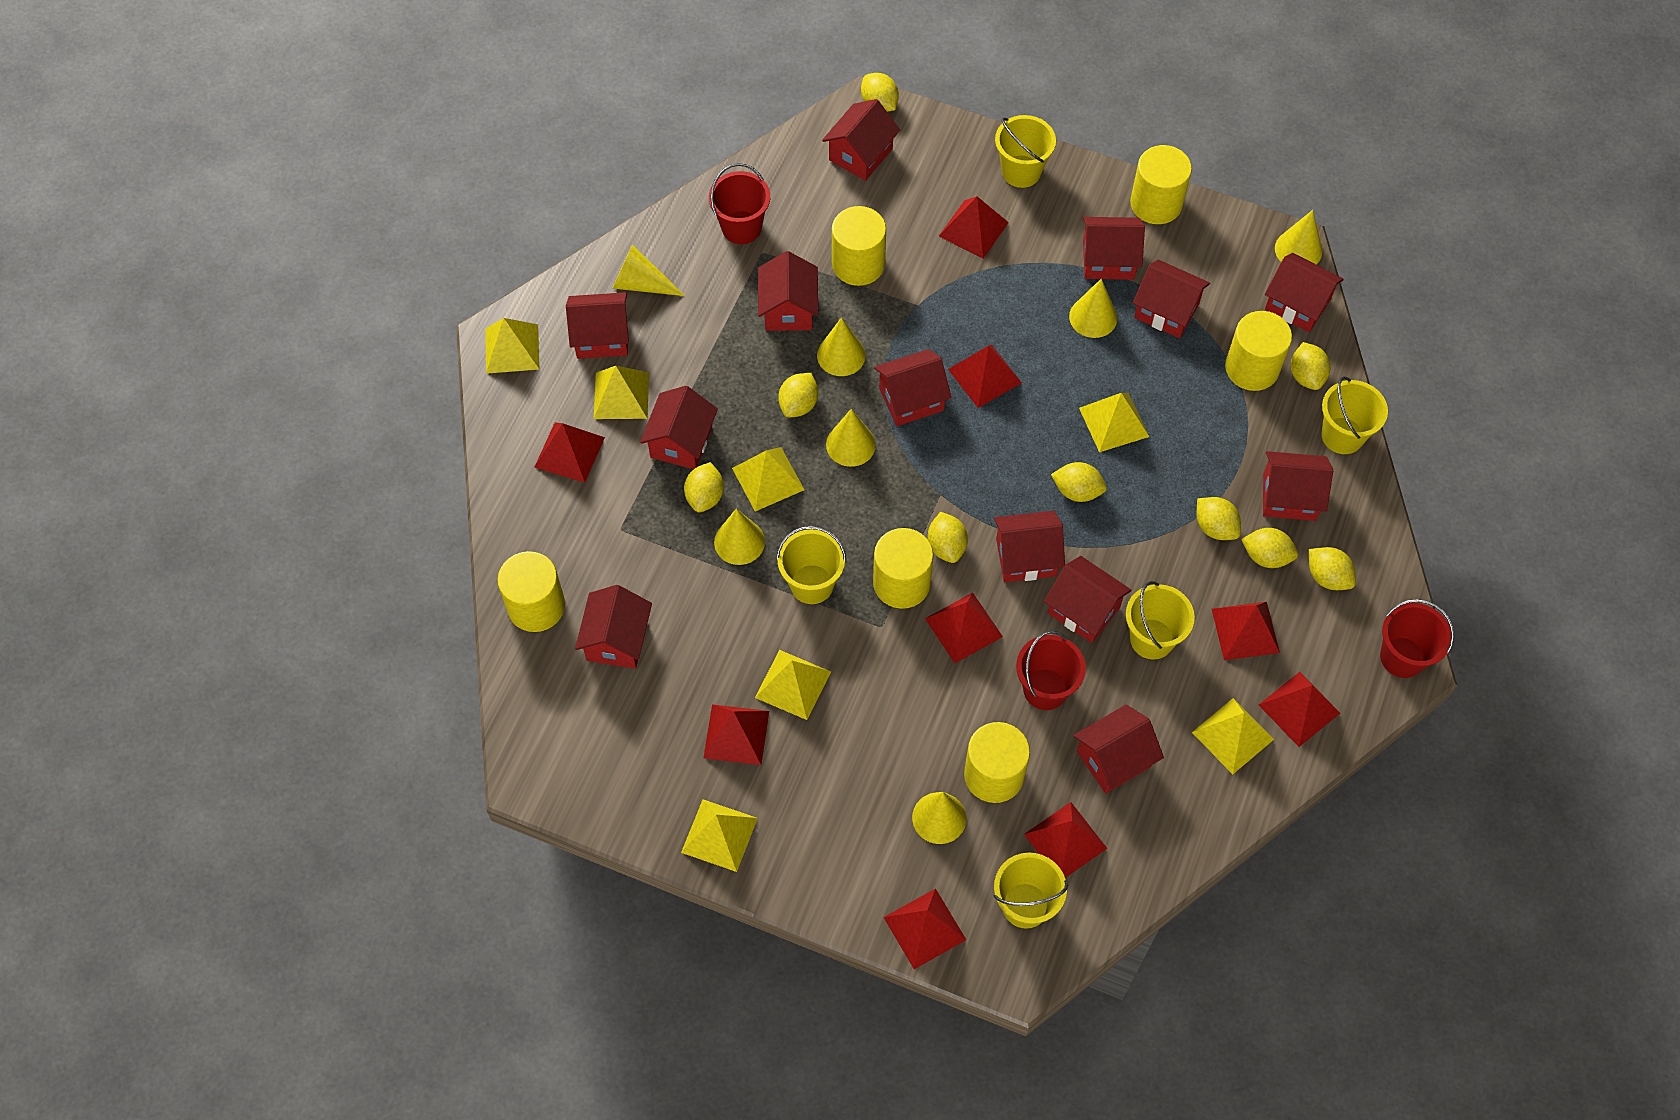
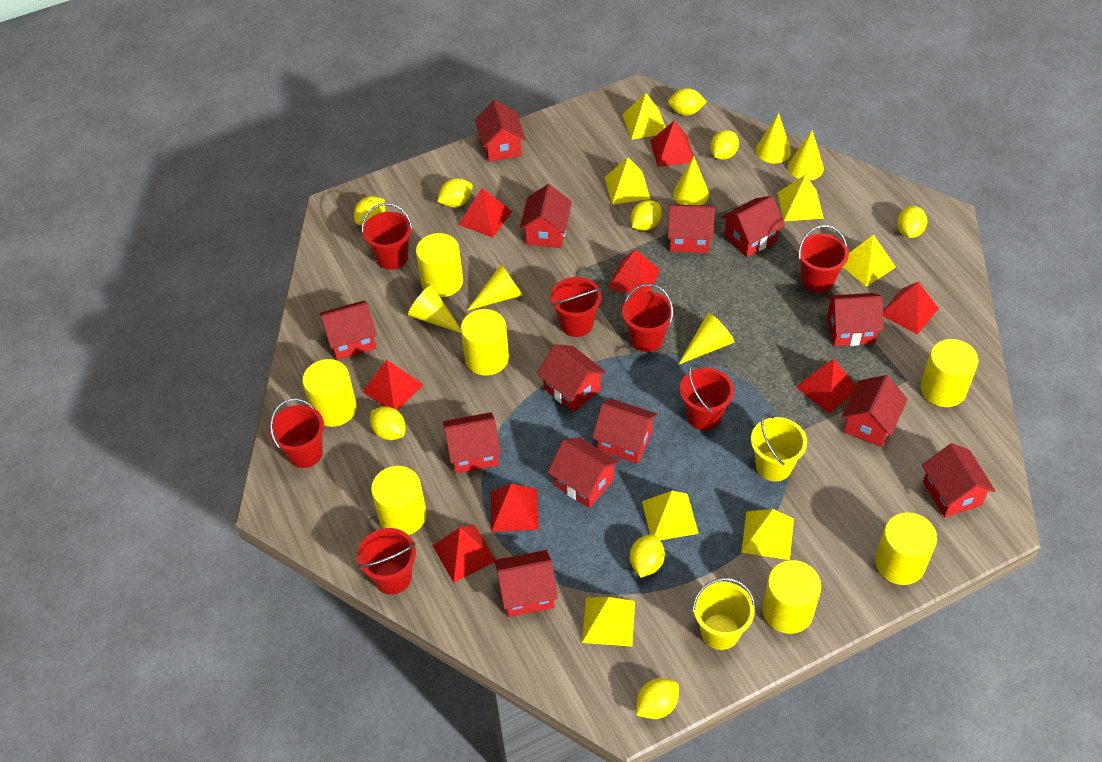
red bucket: 3 -> 7
red pyramid: 9 -> 8
yellow bucket: 5 -> 2
yellow cone: 7 -> 6
yellow cylinder: 6 -> 7

